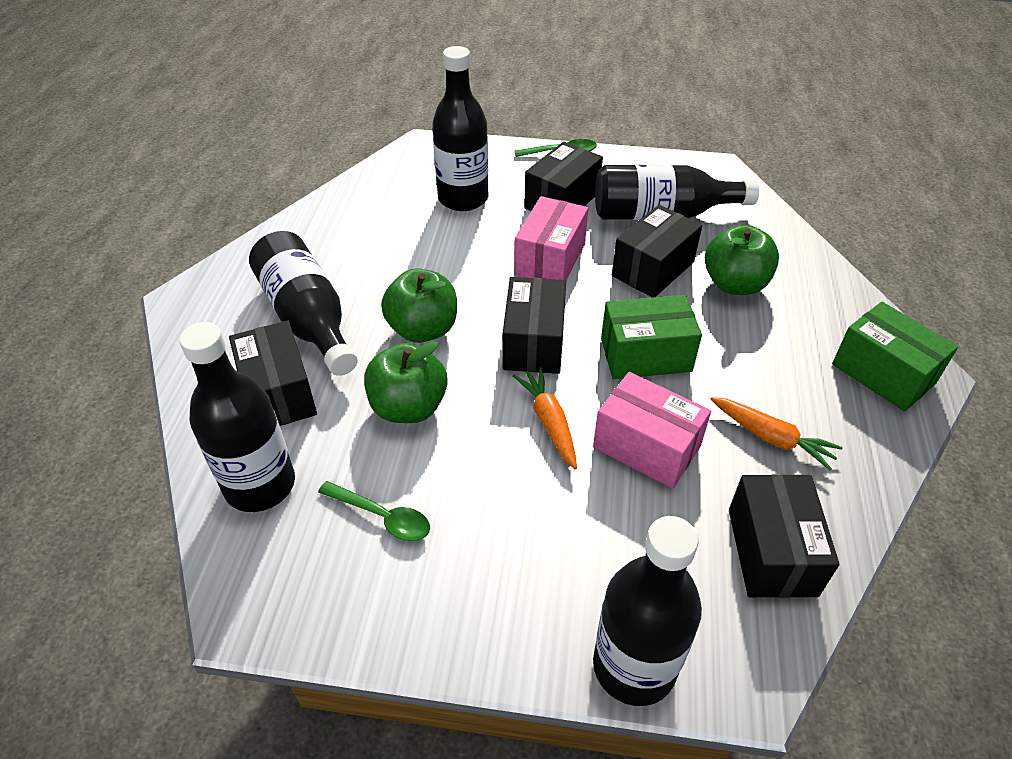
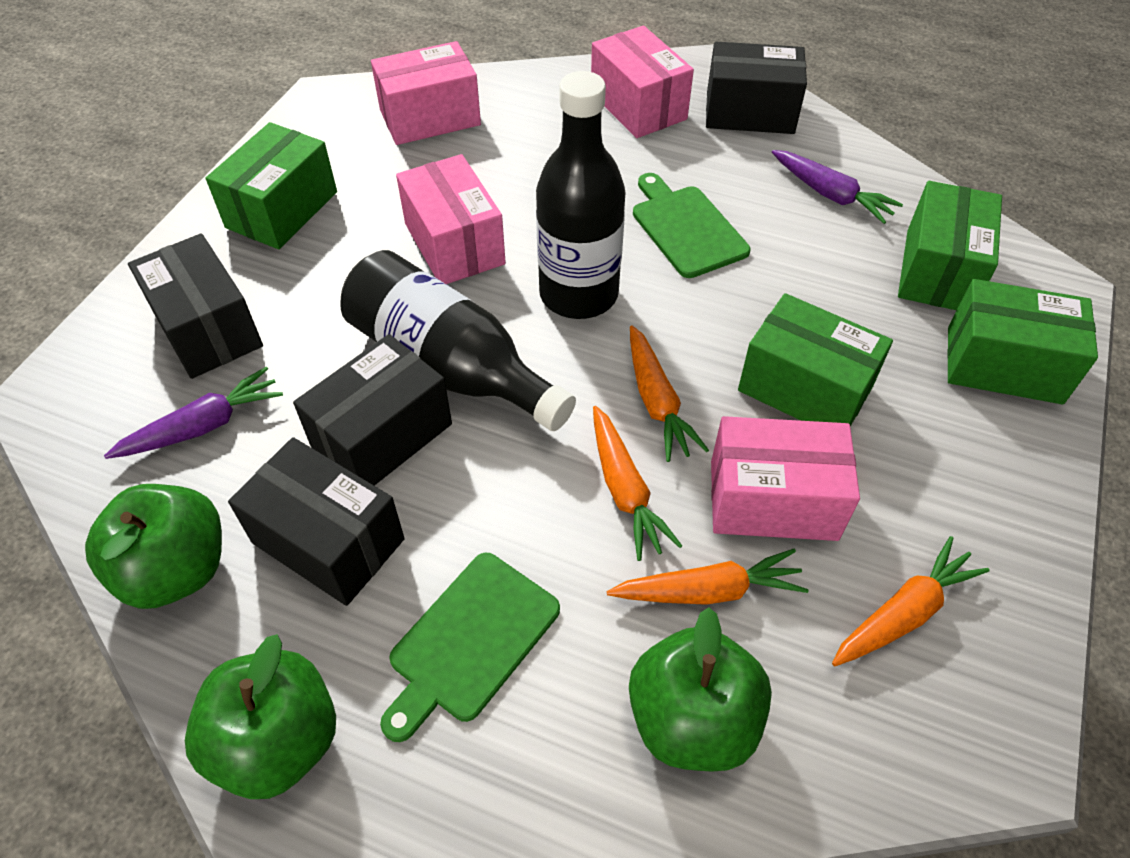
black bottle: 5 -> 2
black box: 5 -> 4
green box: 2 -> 4
green cutting board: 0 -> 2
green spoon: 2 -> 0
orange carrot: 2 -> 4
pink box: 2 -> 4
purple carrot: 0 -> 2

